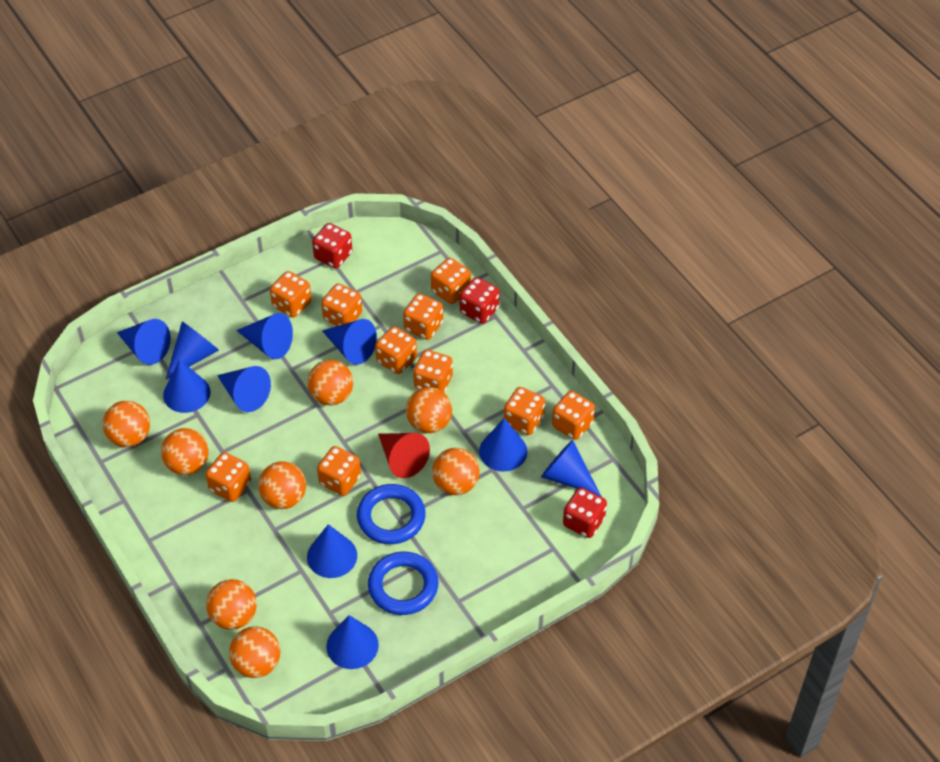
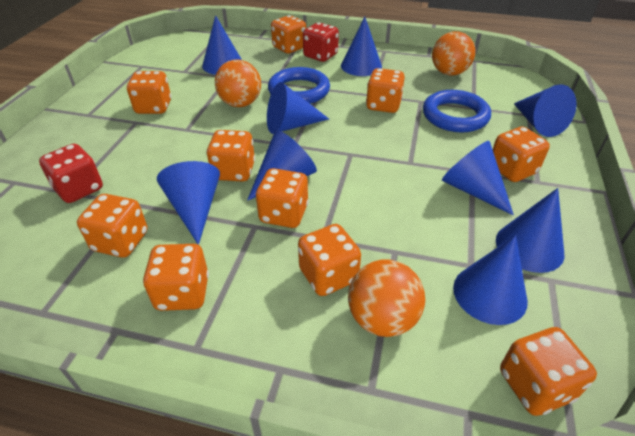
blue cone: 10 -> 9
orange ball: 8 -> 3
red cone: 1 -> 0
red dice: 3 -> 2

